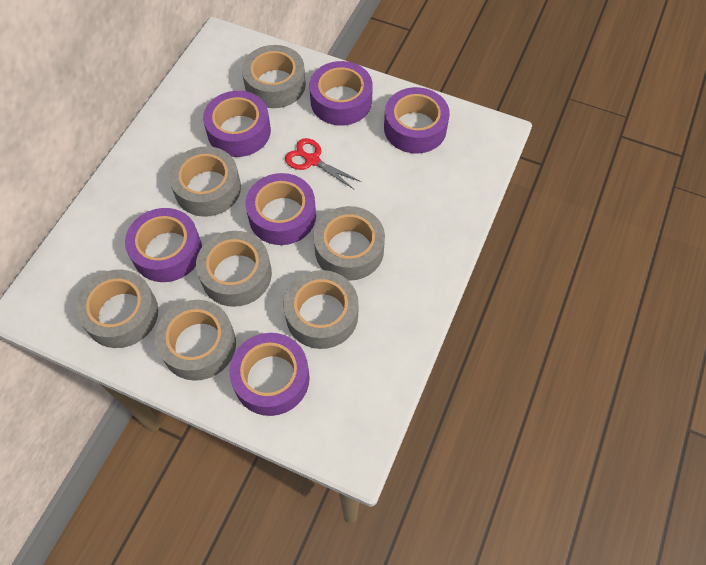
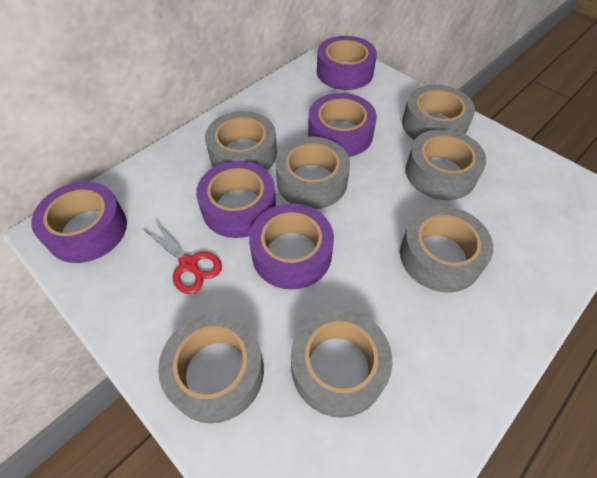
purple tape: 6 -> 5

